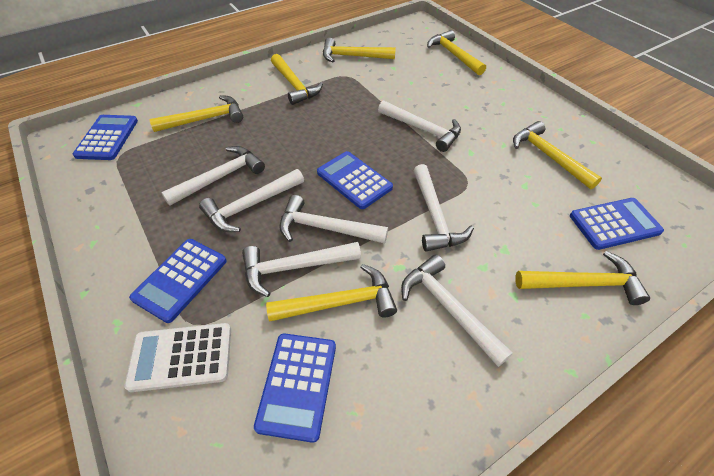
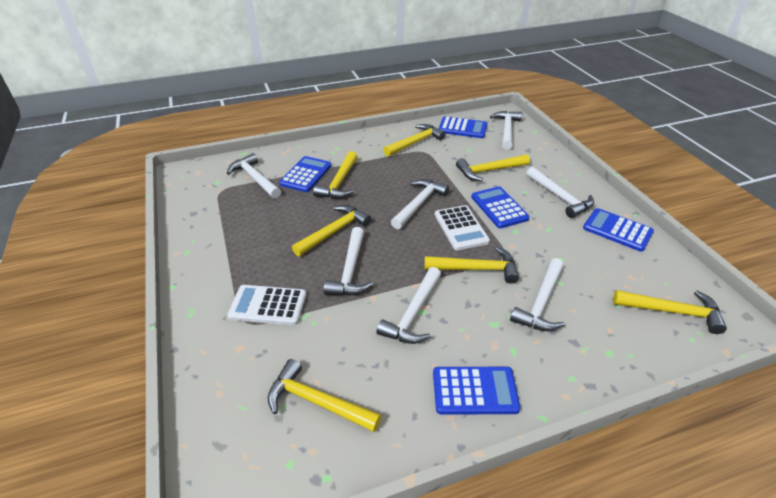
white calculator: 1 -> 2

